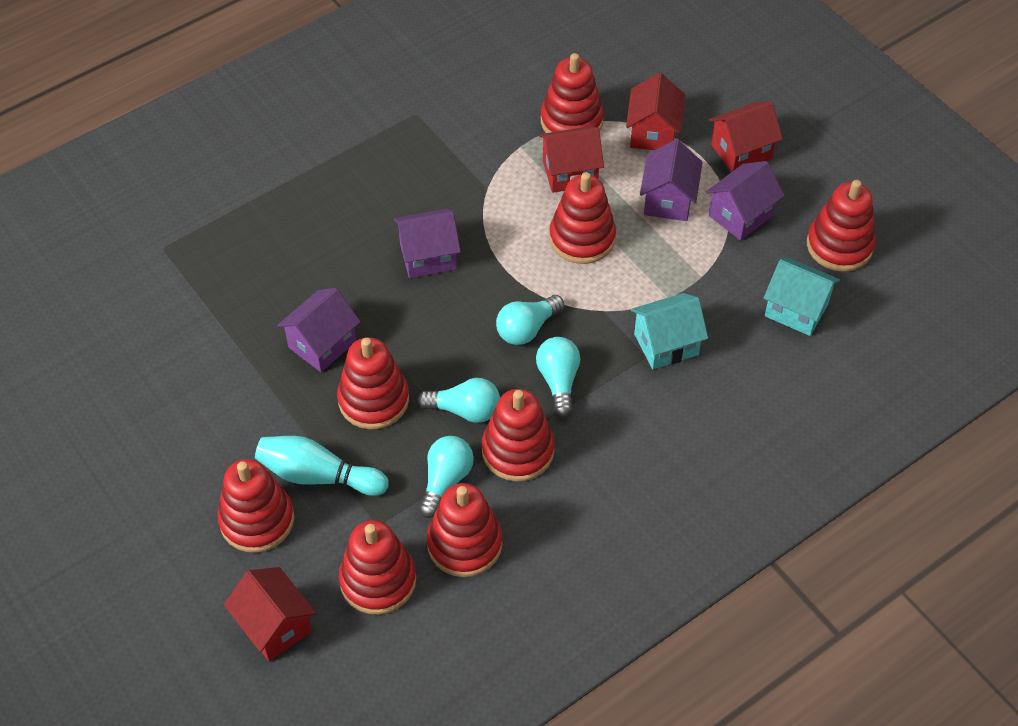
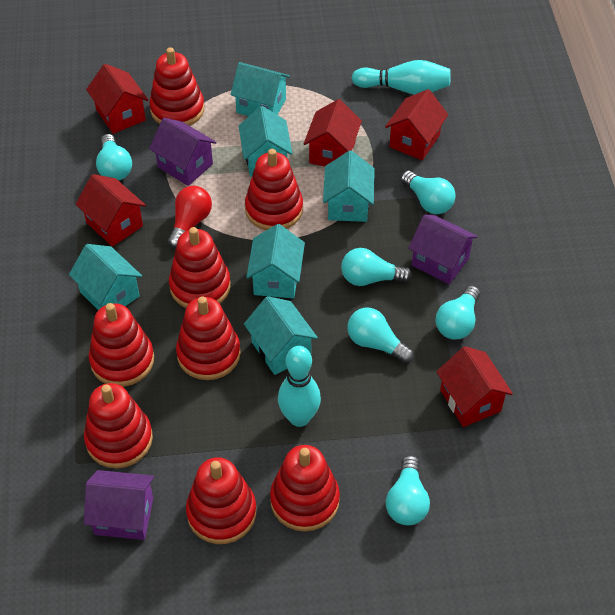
purple house: 4 -> 3
red house: 4 -> 5
red light bulb: 0 -> 1
turquoise bowling pin: 1 -> 2
turquoise house: 2 -> 6
turquoise light bulb: 4 -> 6

